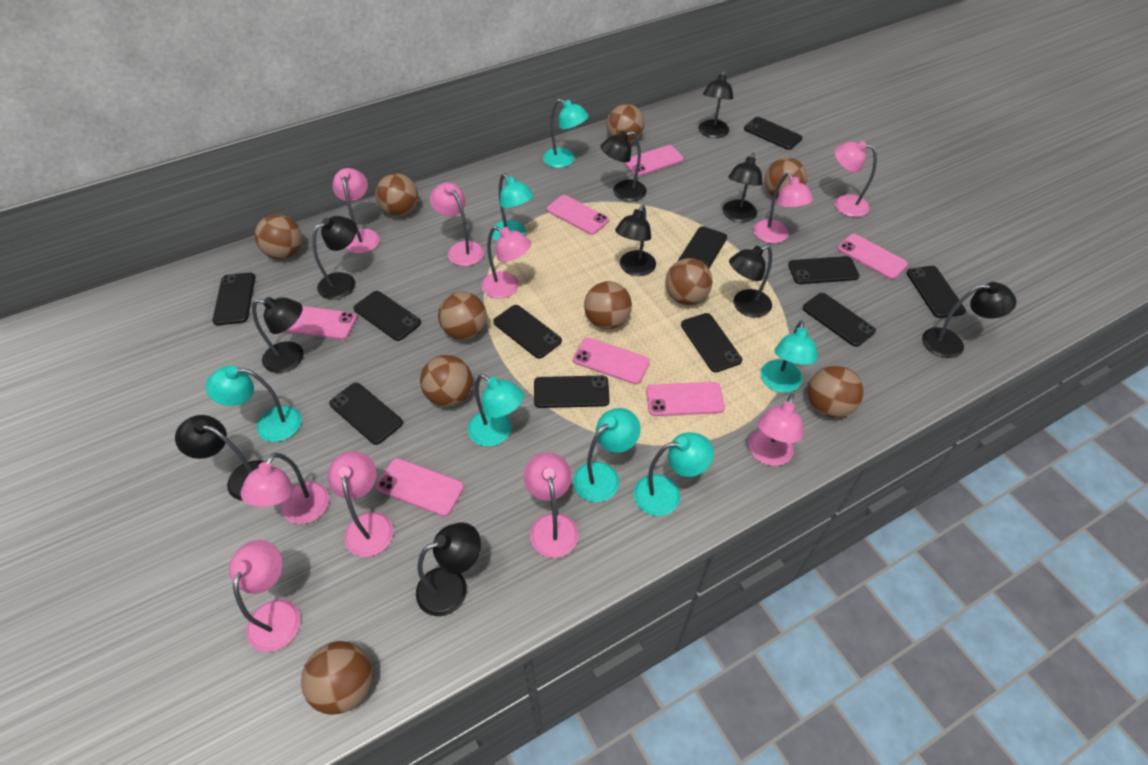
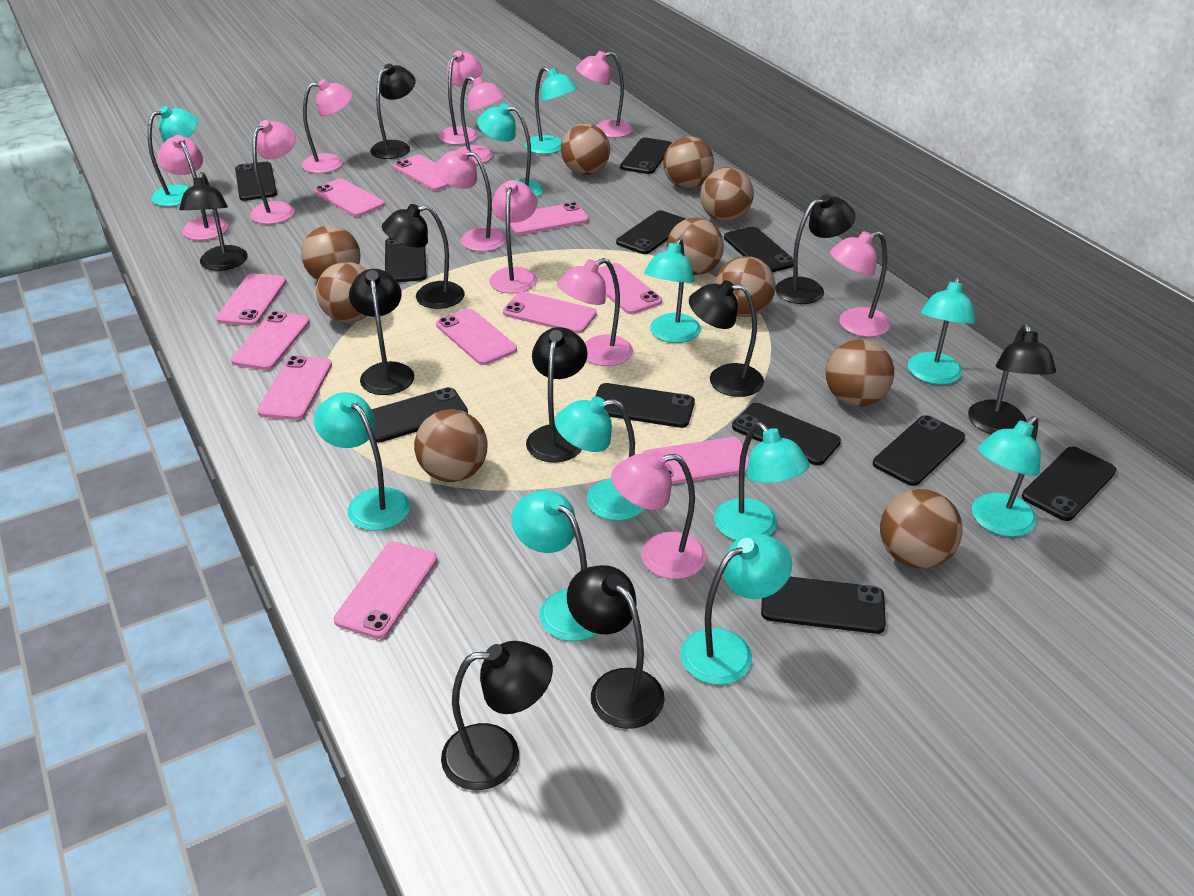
pink lamp: 10 -> 11
pink phone: 7 -> 11
turquoise lamp: 7 -> 11

